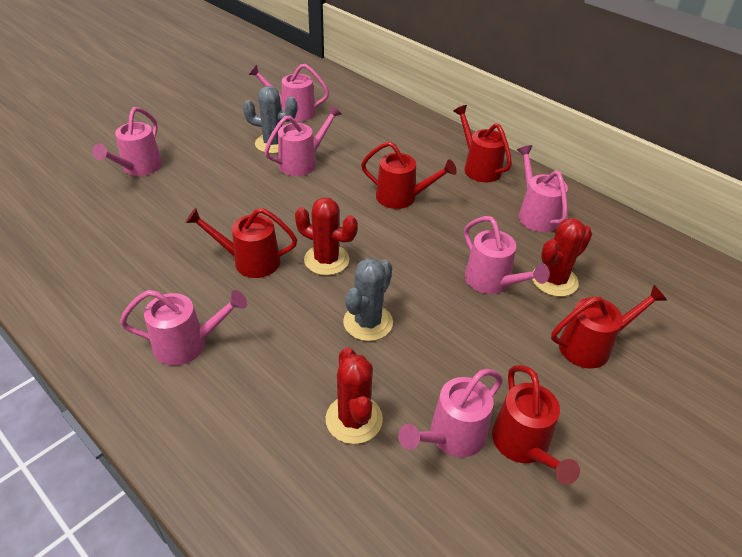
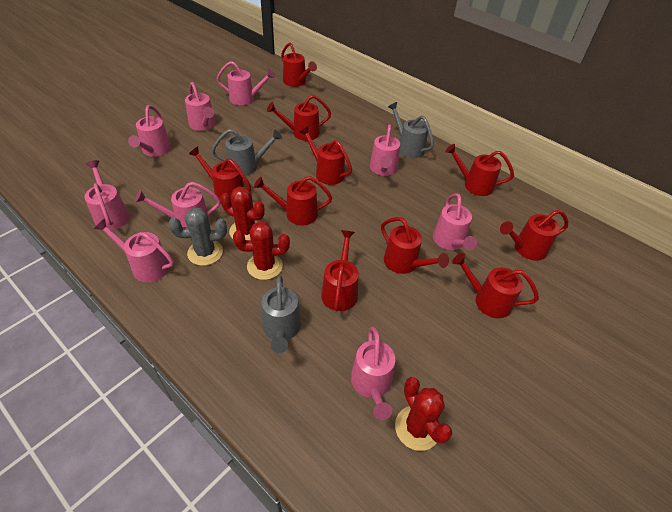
grey cactus: 2 -> 1
grey watering can: 0 -> 3
pink watering can: 7 -> 9
red watering can: 5 -> 10

